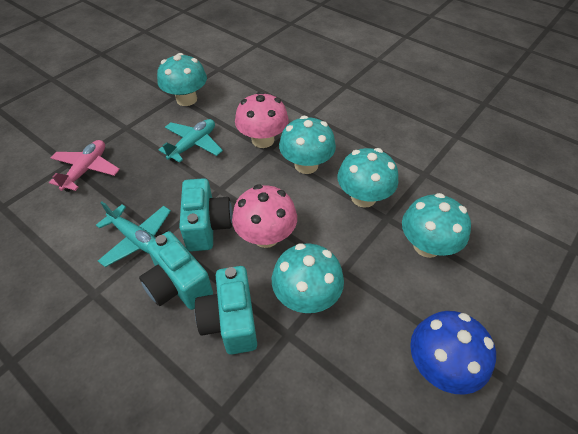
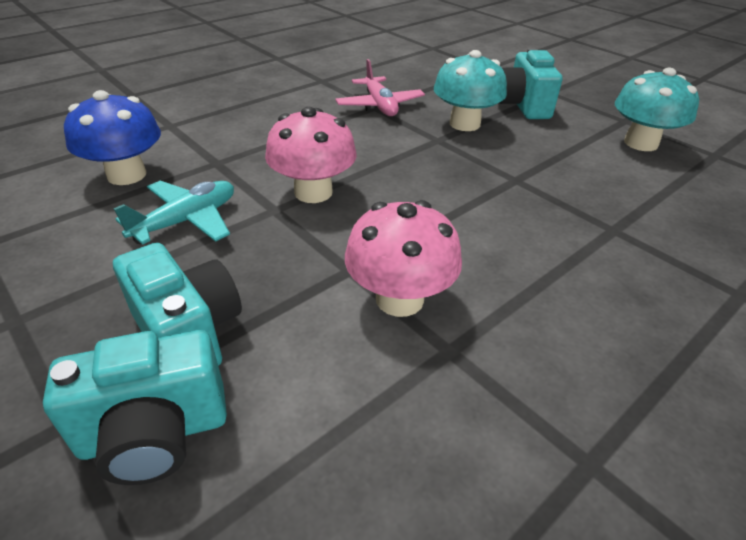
turquoise mushroom: 5 -> 2
turquoise plane: 2 -> 1

